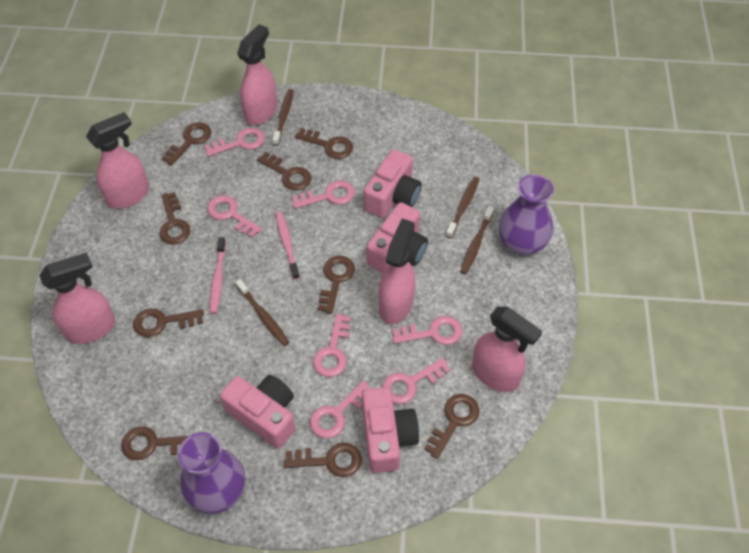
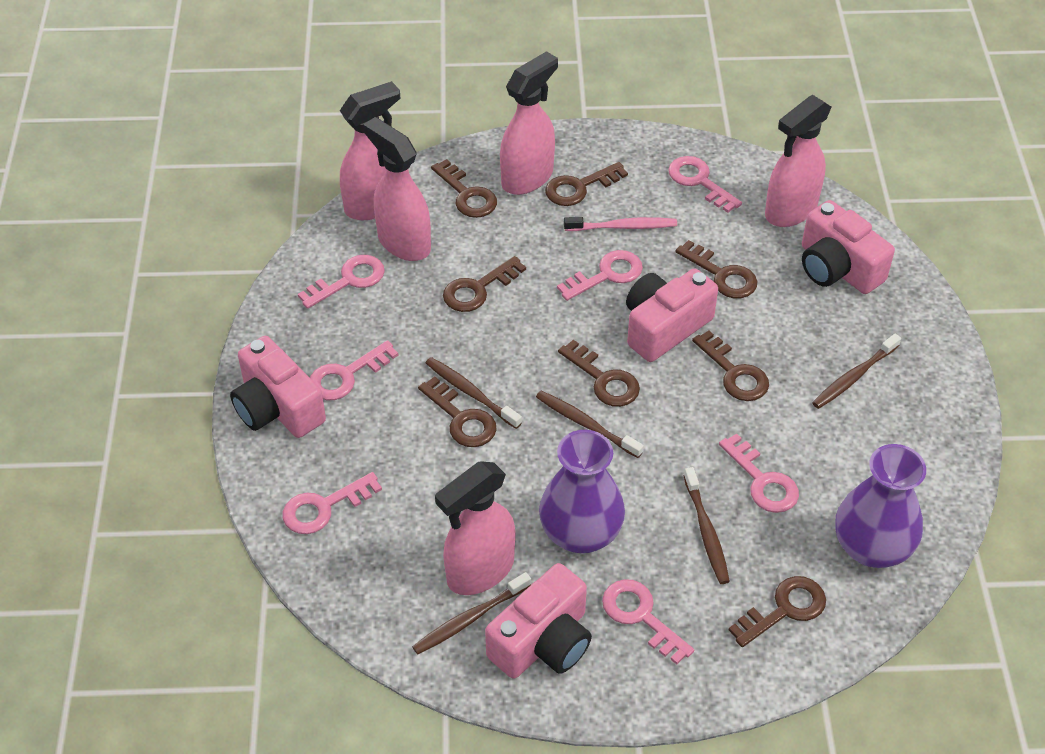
brown key: 9 -> 8
brown toothbrush: 4 -> 5
pink toothbrush: 2 -> 1

